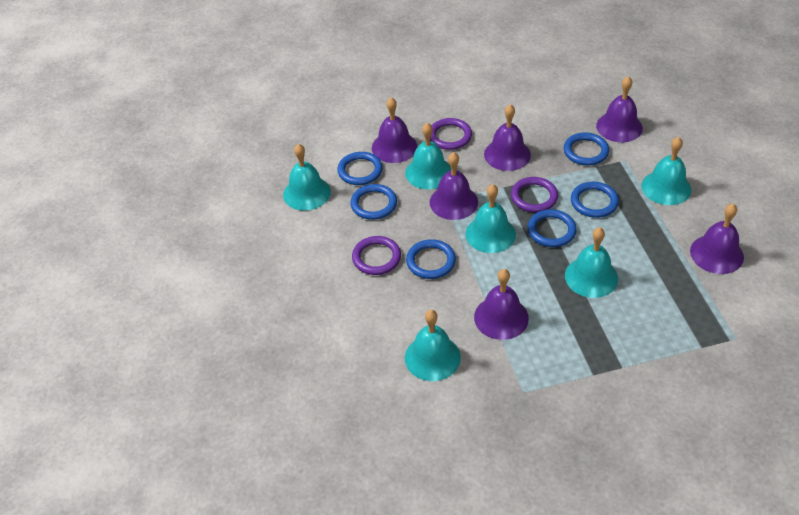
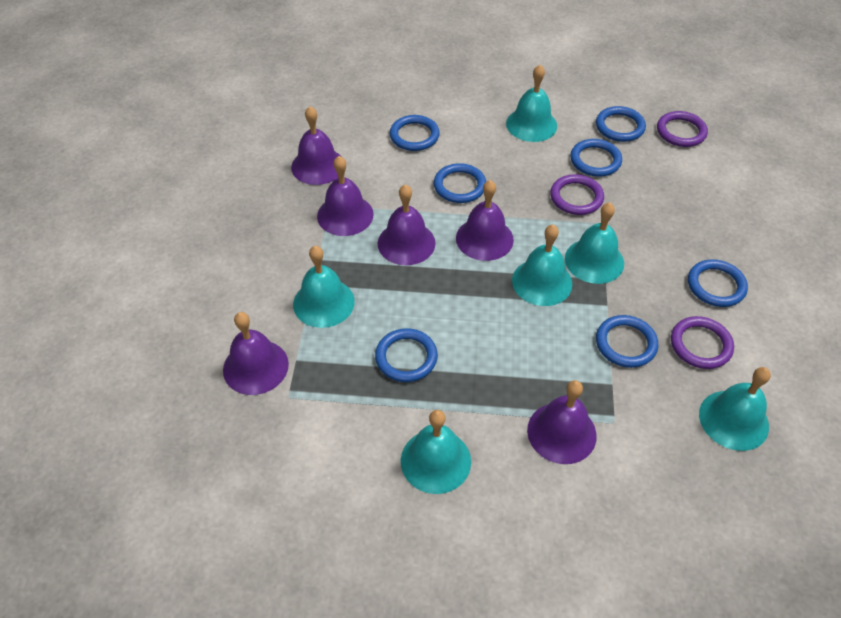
blue ring: 6 -> 7

